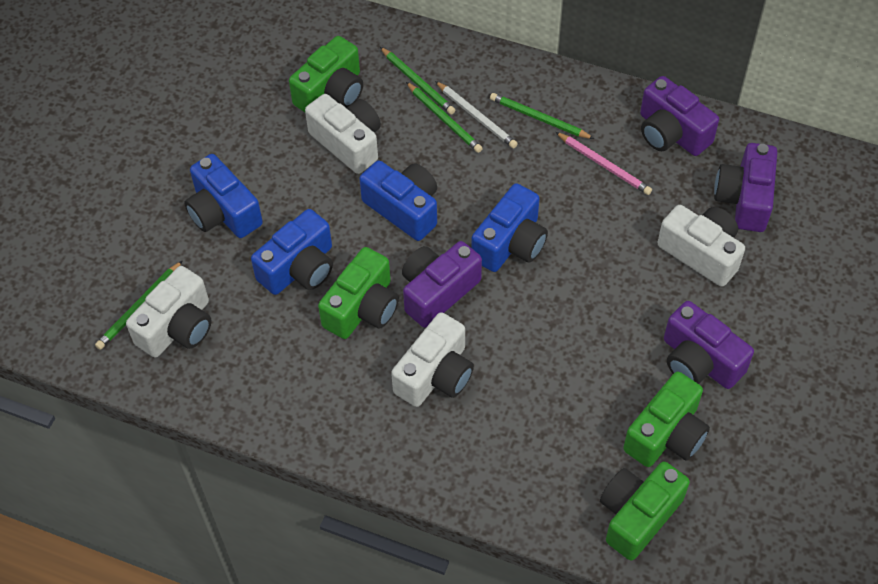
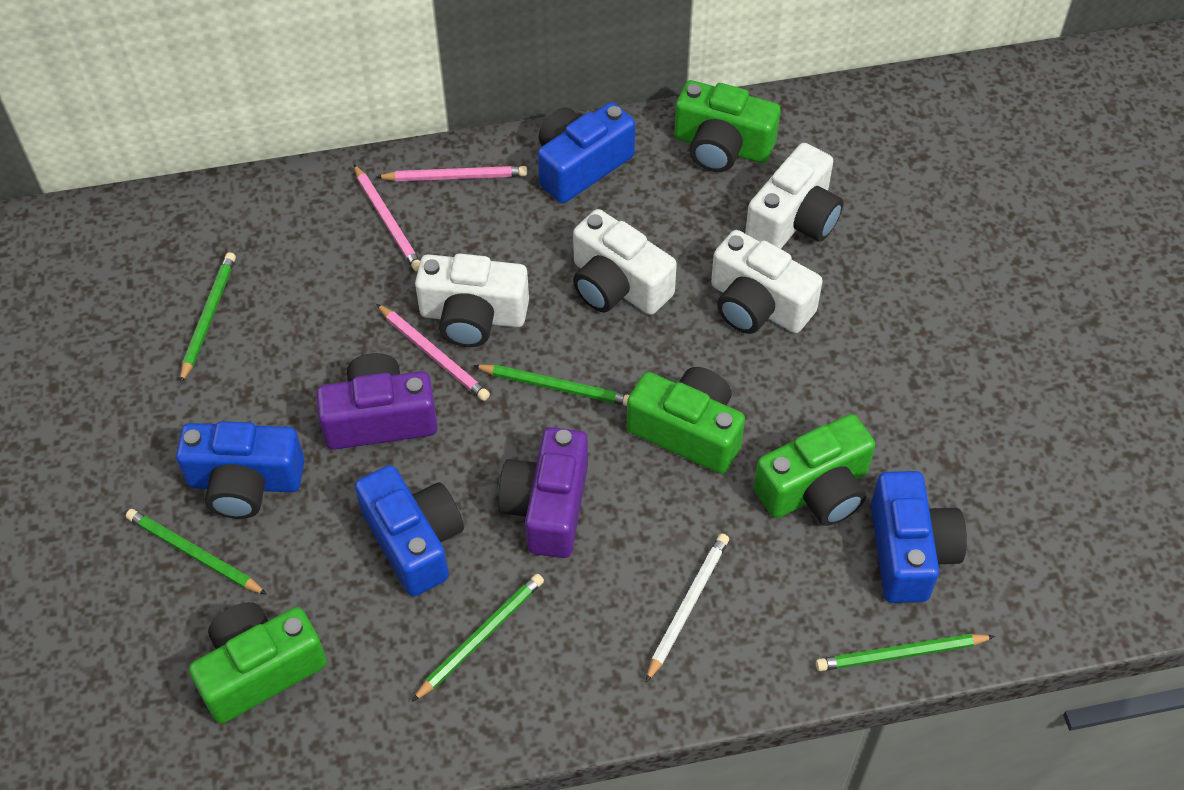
green pencil: 4 -> 5
pink pencil: 1 -> 3
purple camera: 4 -> 2

